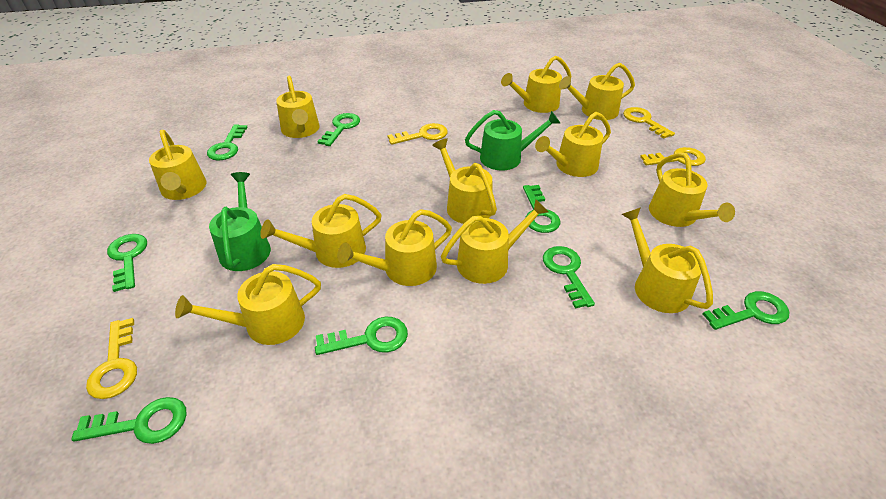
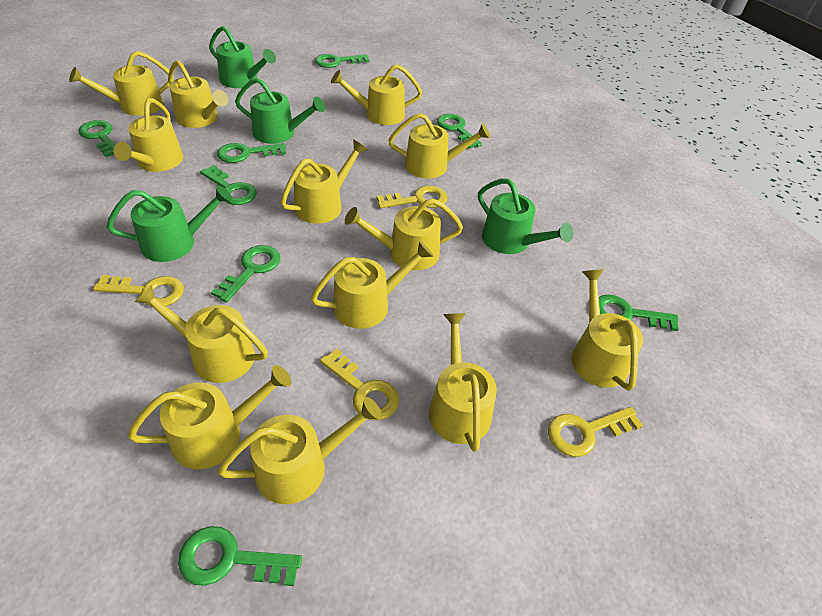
green watering can: 2 -> 4
yellow watering can: 12 -> 13

